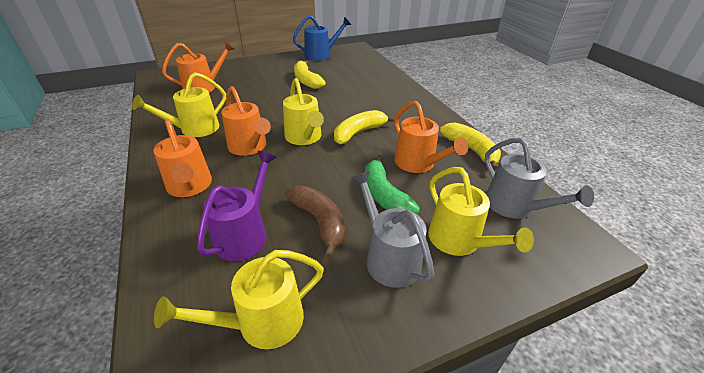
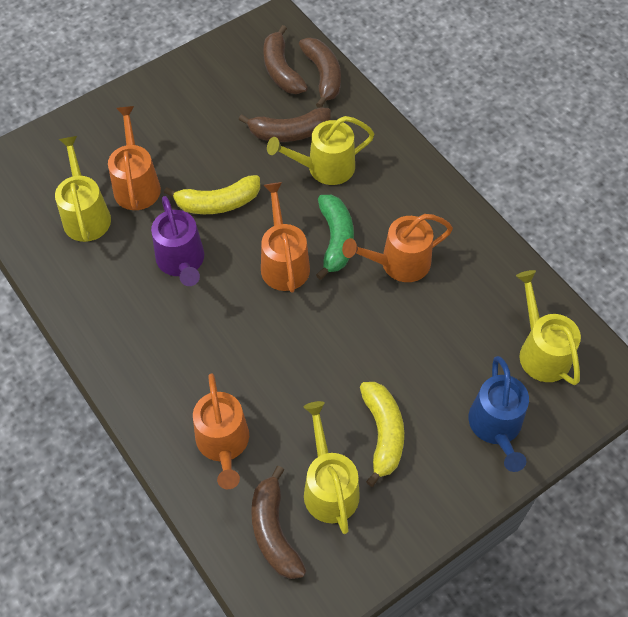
brown banana: 1 -> 4
grey watering can: 2 -> 0
yellow banana: 3 -> 2

